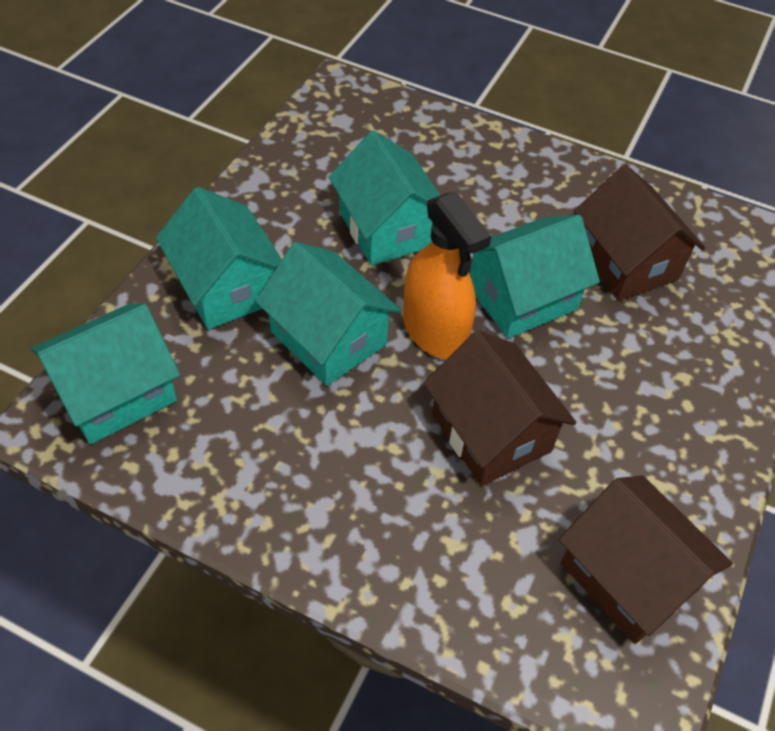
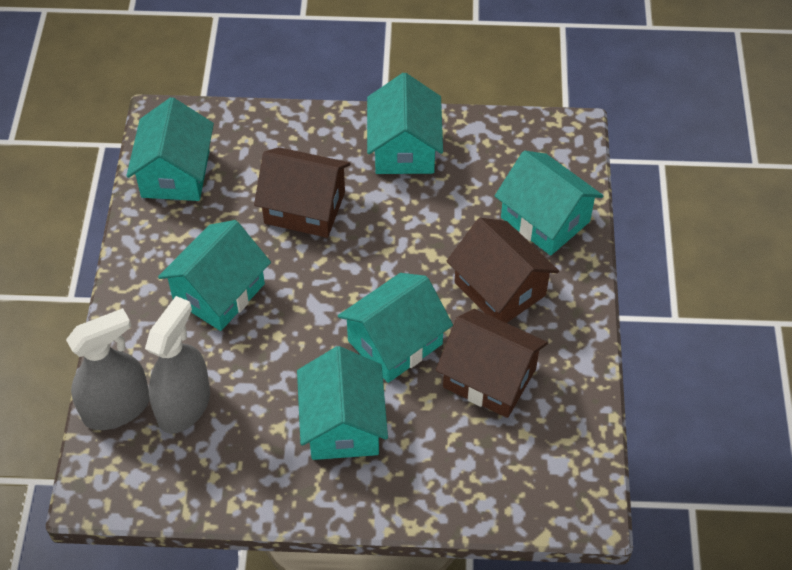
grey spray bottle: 0 -> 2
orange spray bottle: 1 -> 0
turquoise house: 5 -> 6

